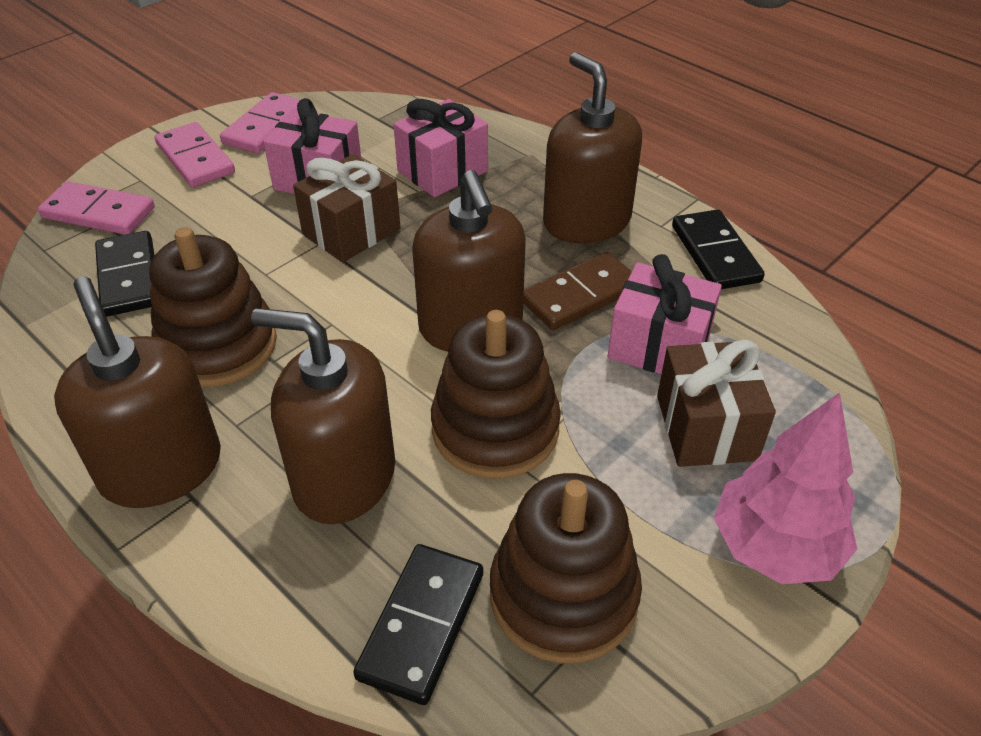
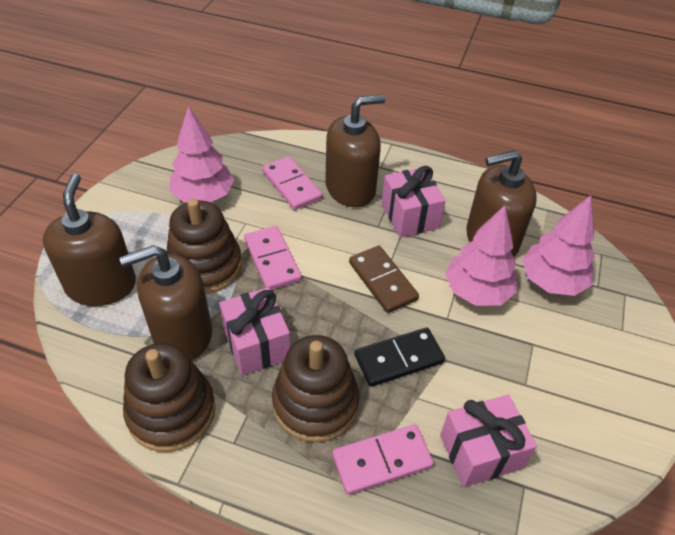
black domino: 3 -> 1
brown gift: 2 -> 0
pink tree: 1 -> 3

